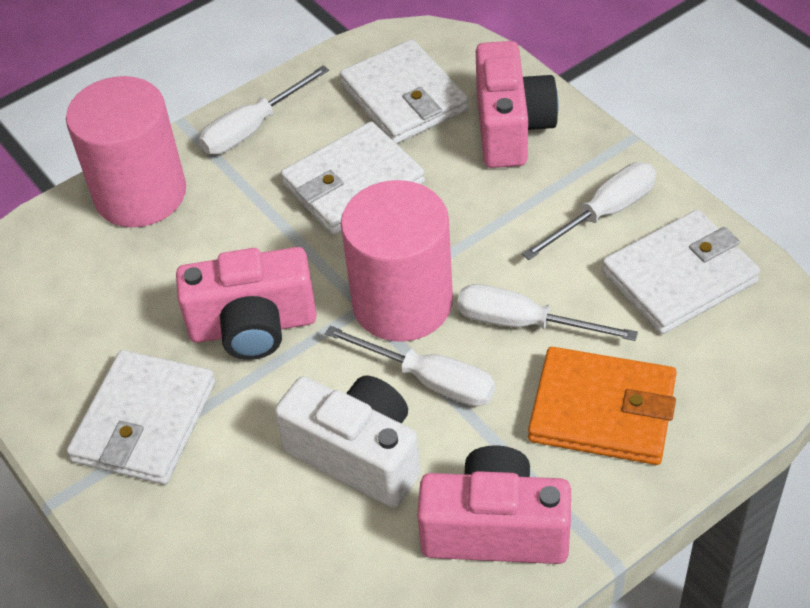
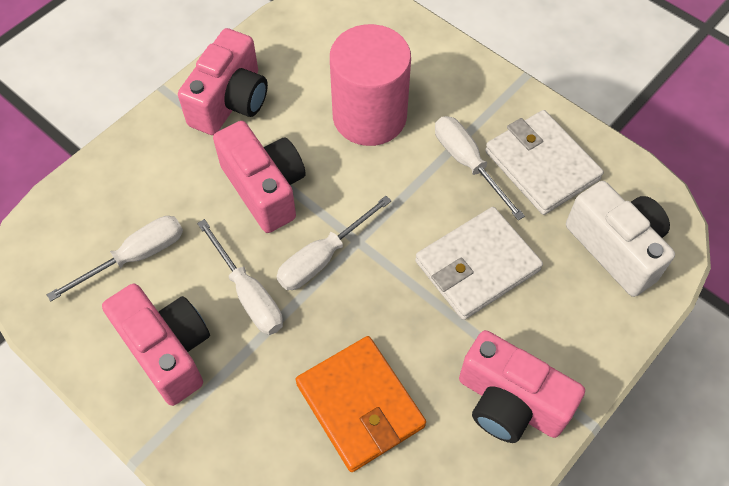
pink camera: 3 -> 4
pink cylinder: 2 -> 1
white wallet: 4 -> 2

